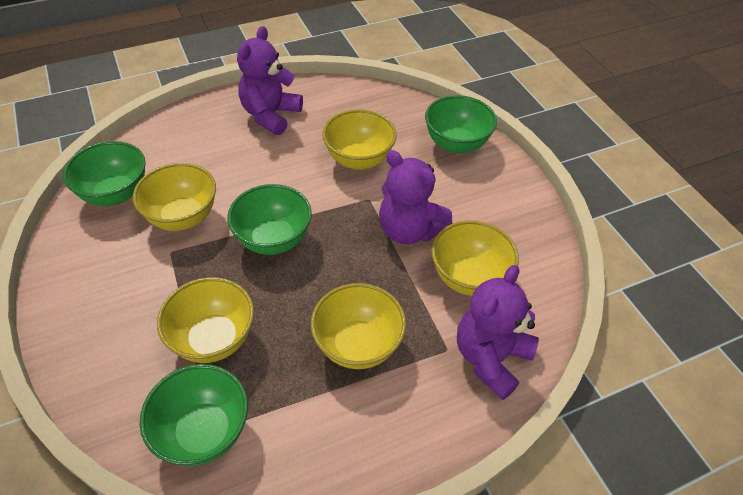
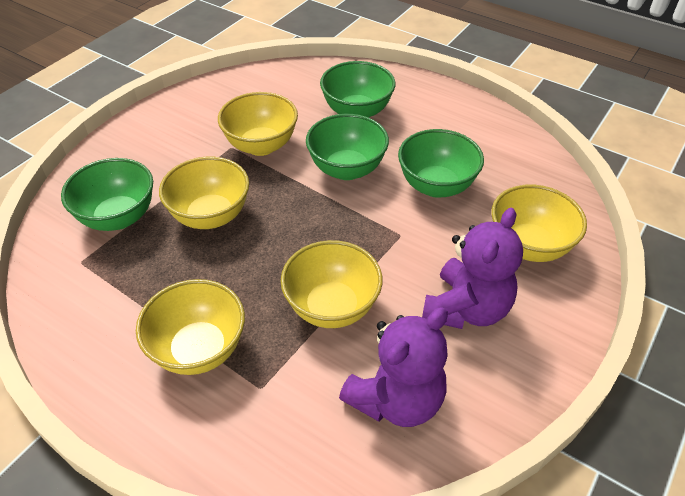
purple teddy bear: 3 -> 2

